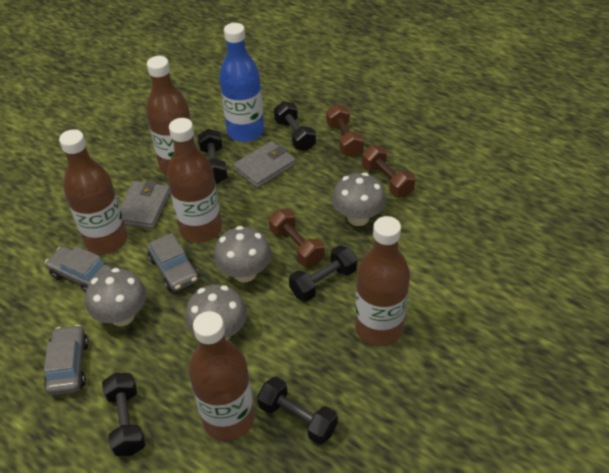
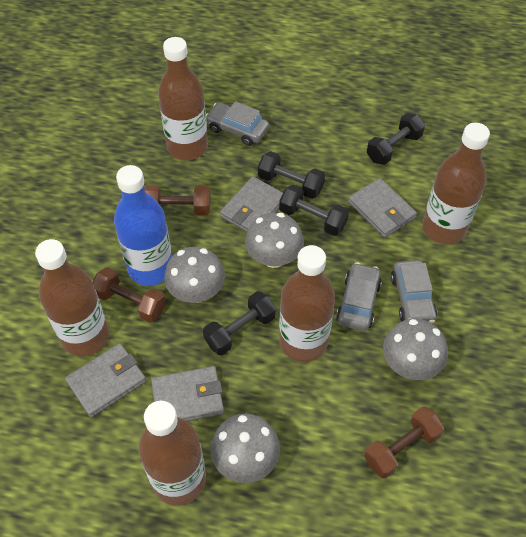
black dumbbell: 5 -> 4
grey wallet: 2 -> 4

